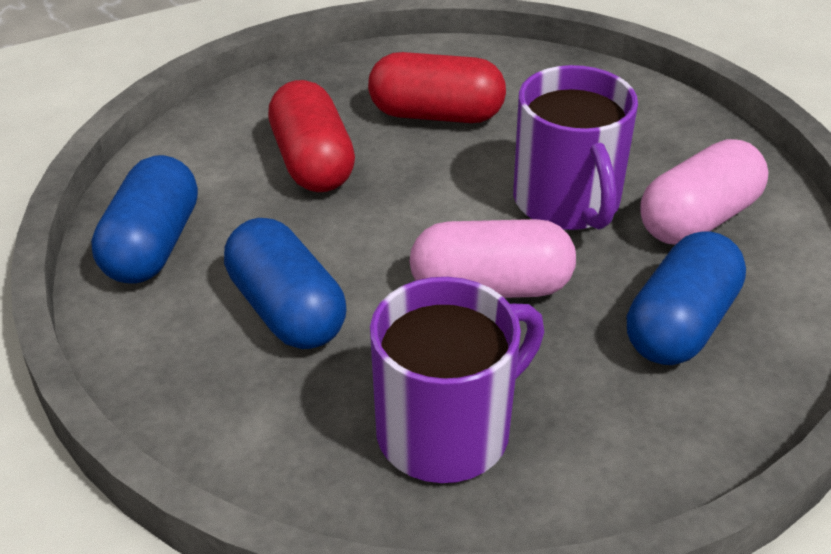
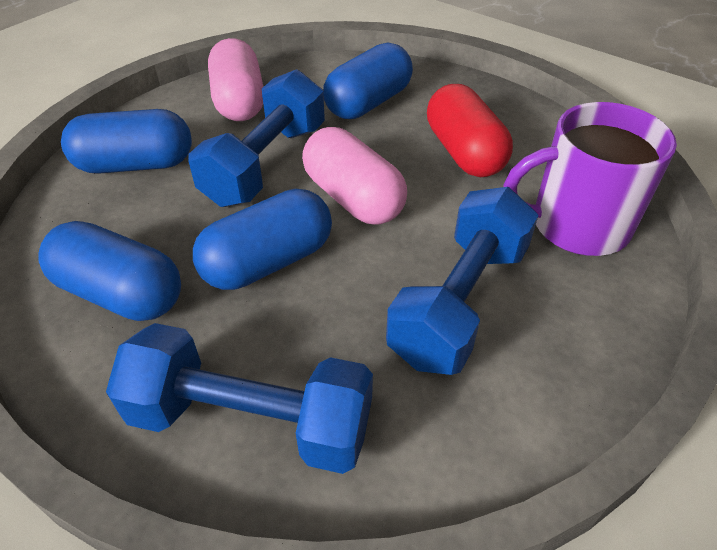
blue capsule: 3 -> 4
blue dumbbell: 0 -> 3
purple mug: 2 -> 1
red capsule: 2 -> 1

